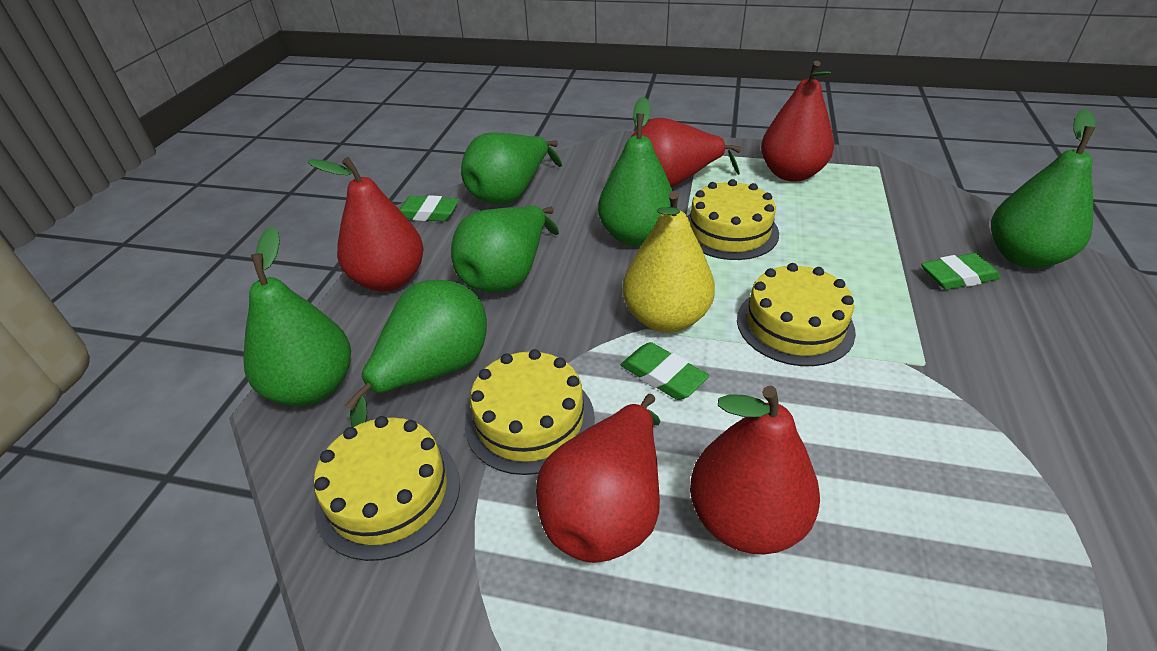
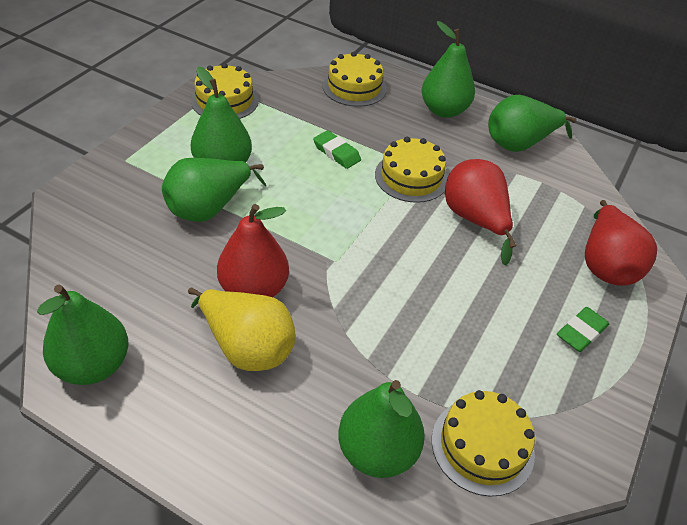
green eraser: 3 -> 2
red pear: 5 -> 3

